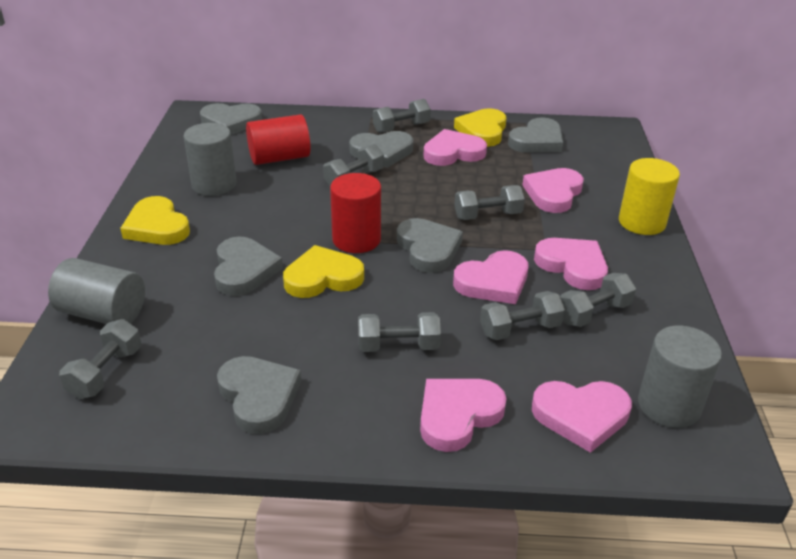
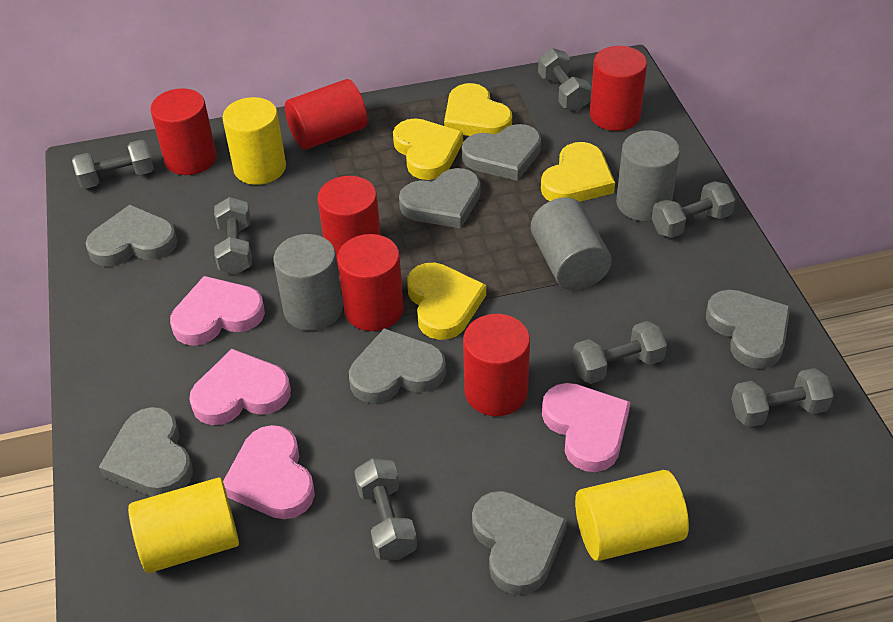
grey heart: 6 -> 7
pink heart: 6 -> 4
red cylinder: 2 -> 6
yellow cylinder: 1 -> 3
yellow heart: 3 -> 4

